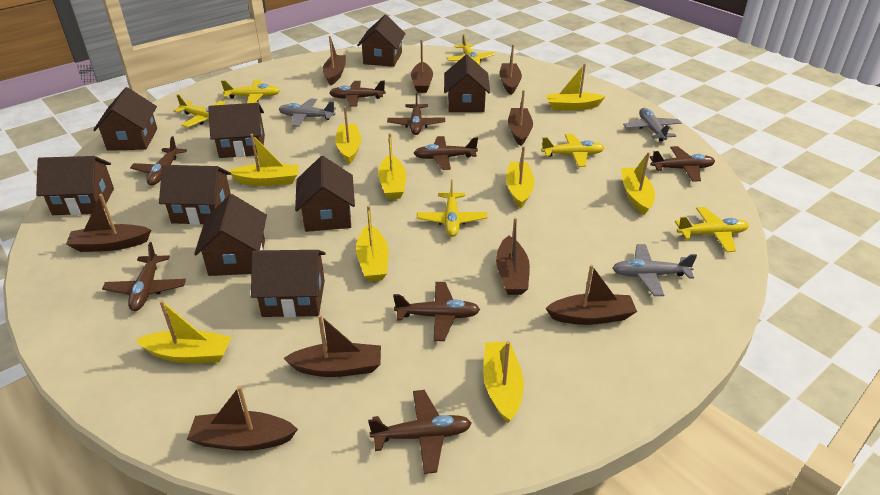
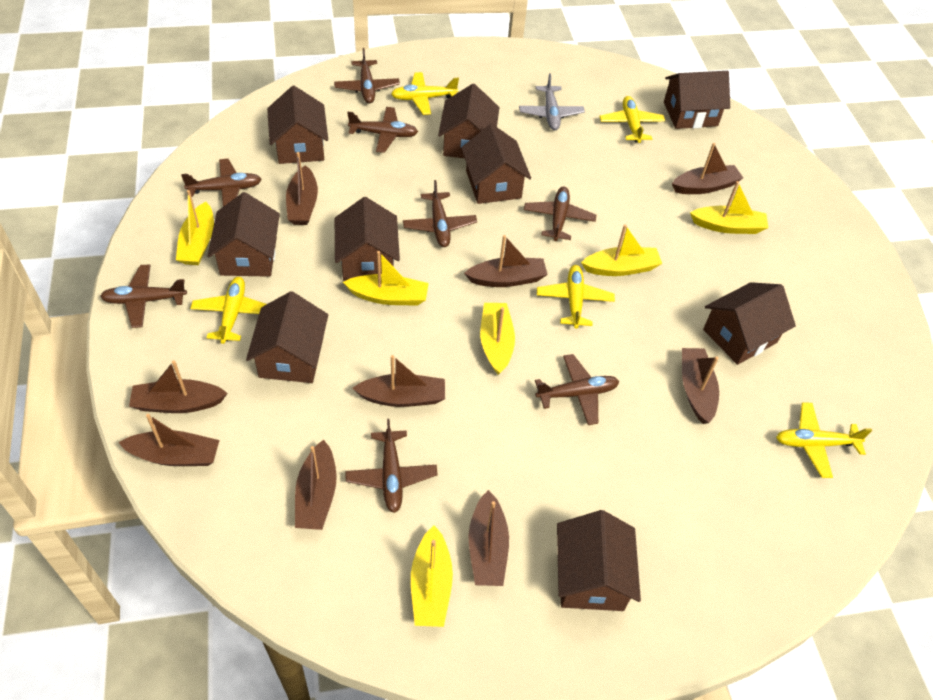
grey plane: 3 -> 1
yellow boat: 9 -> 6
yellow plane: 6 -> 5

